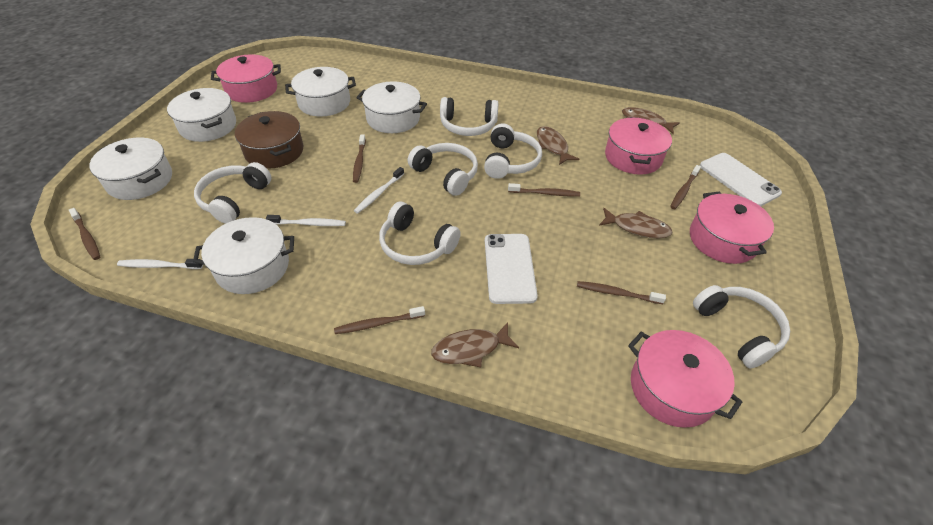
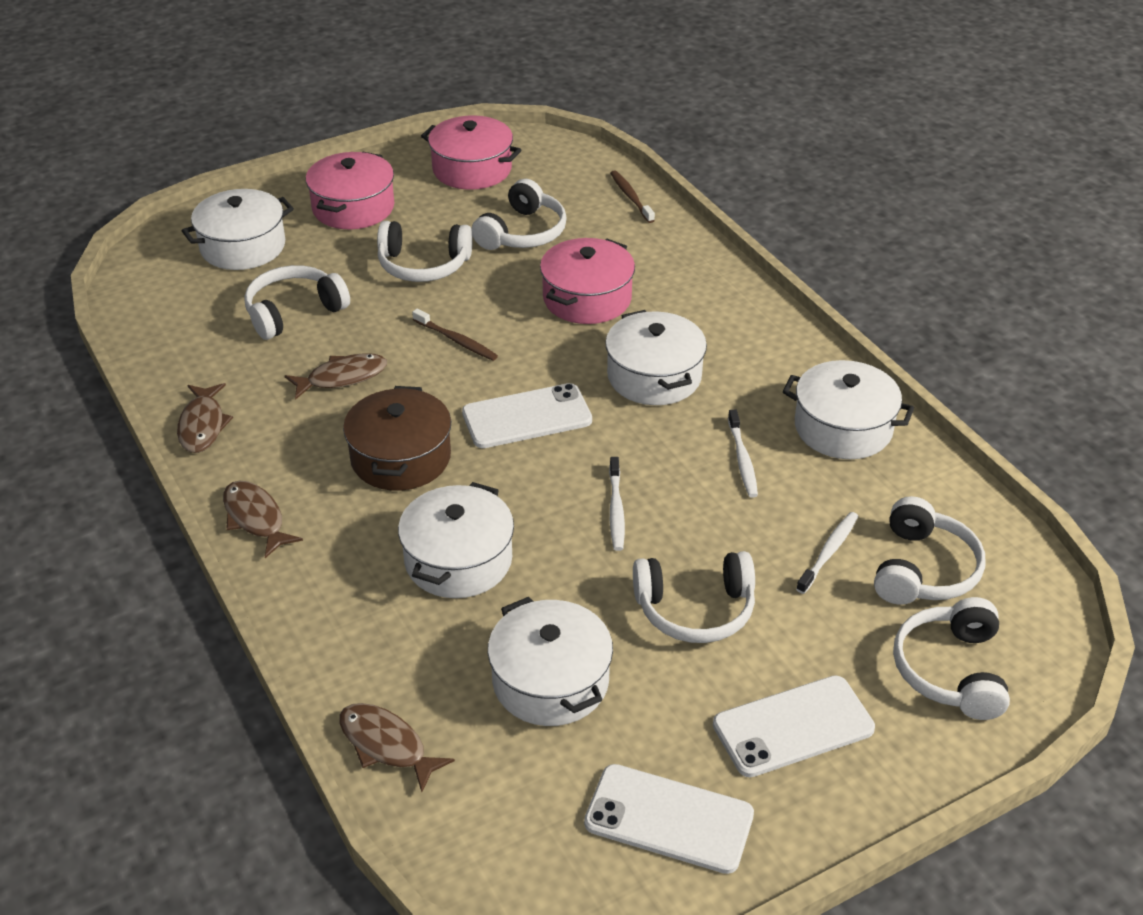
brown toothbrush: 6 -> 2
pink pot: 4 -> 3
white phone: 2 -> 3

